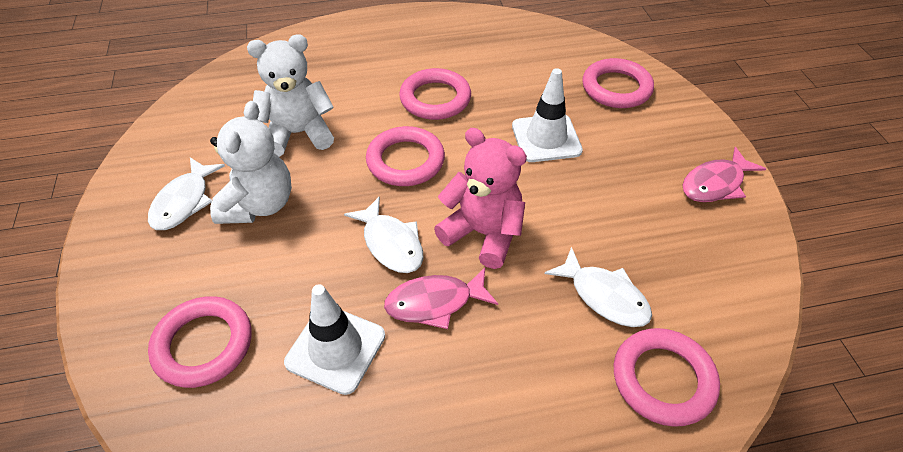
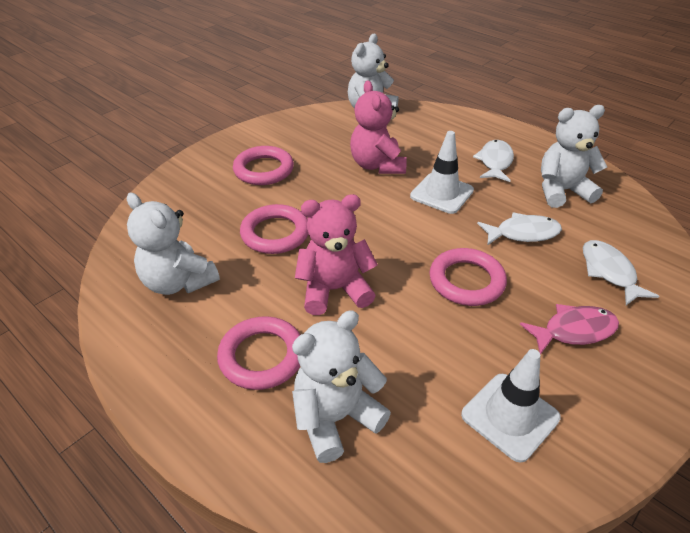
pink fish: 2 -> 1
pink ring: 5 -> 4
pink teddy bear: 1 -> 2
white teddy bear: 2 -> 4

